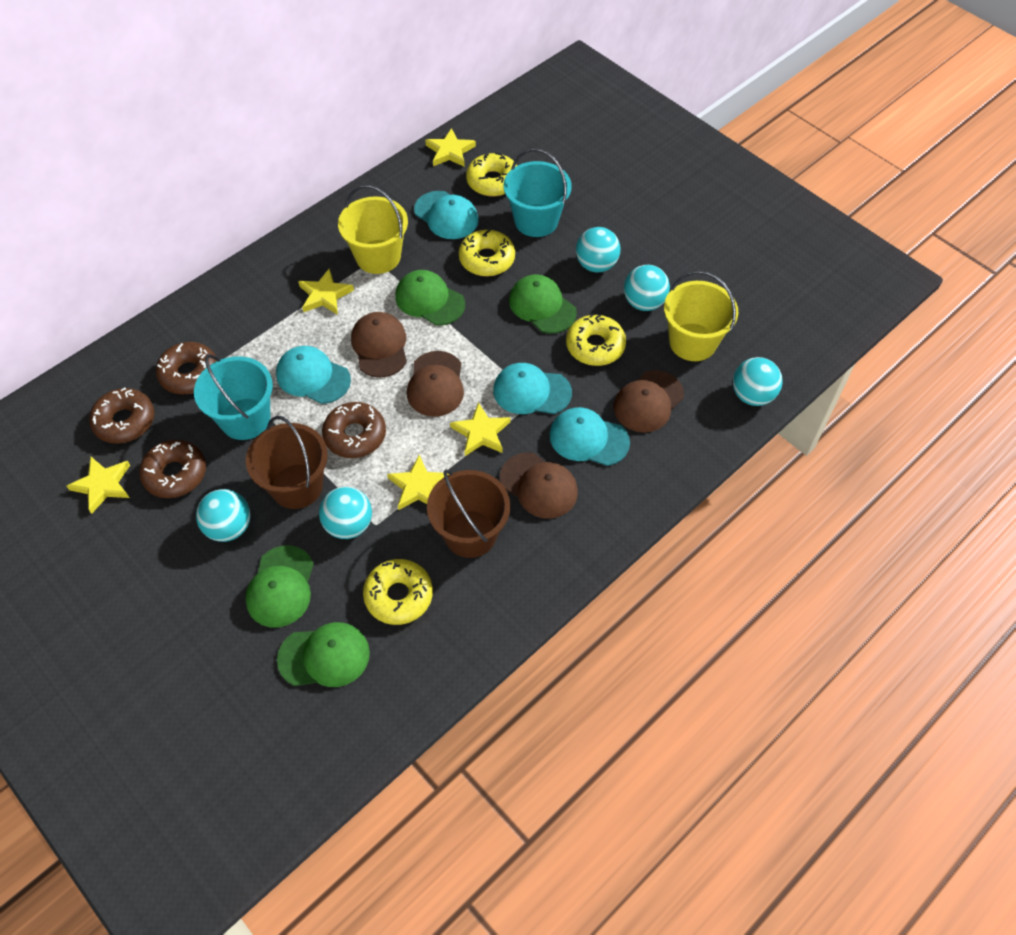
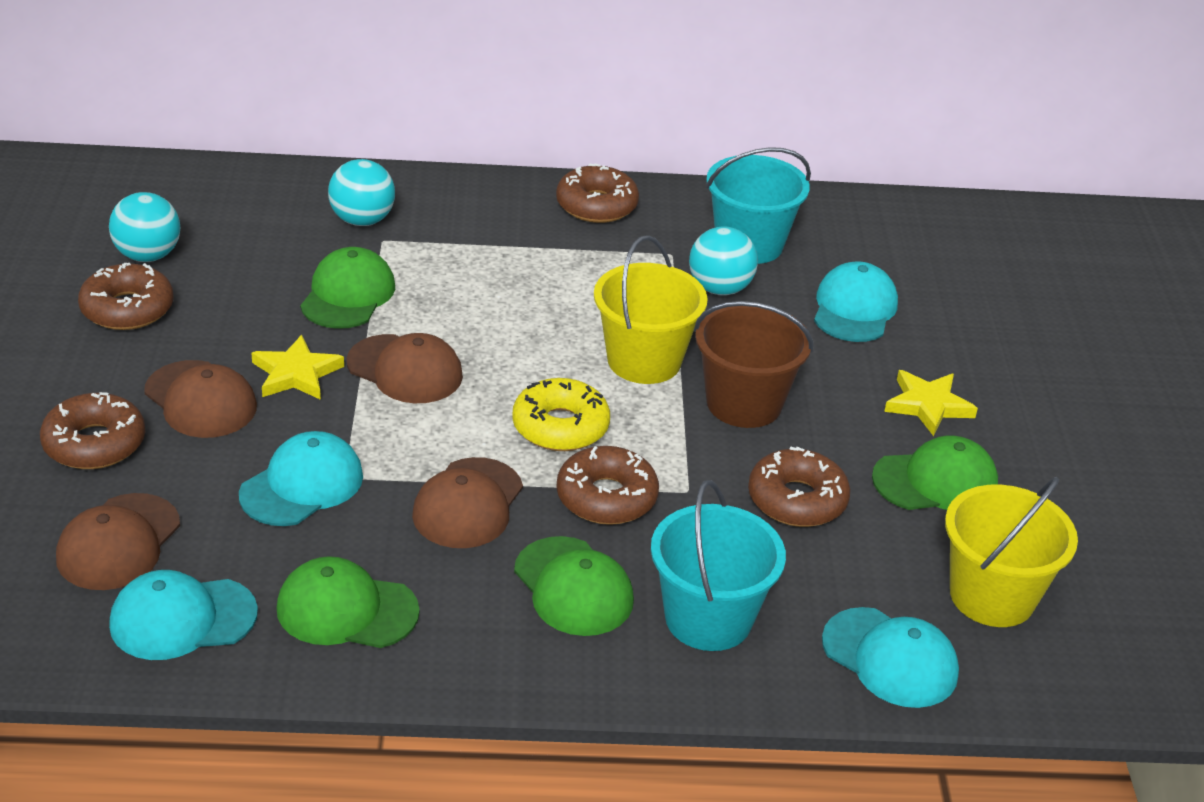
brown bucket: 2 -> 1
brown donut: 4 -> 5
turquoise ball: 5 -> 3
yellow donut: 4 -> 1
yellow star: 5 -> 2

